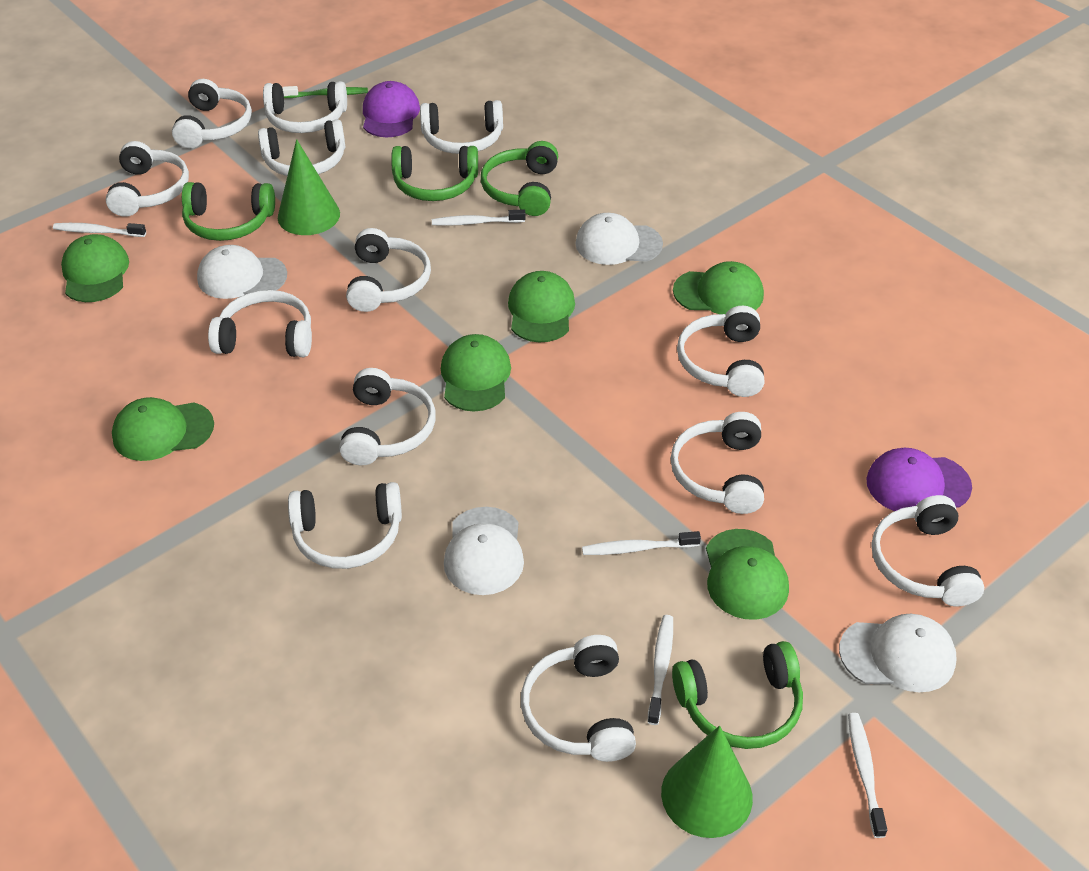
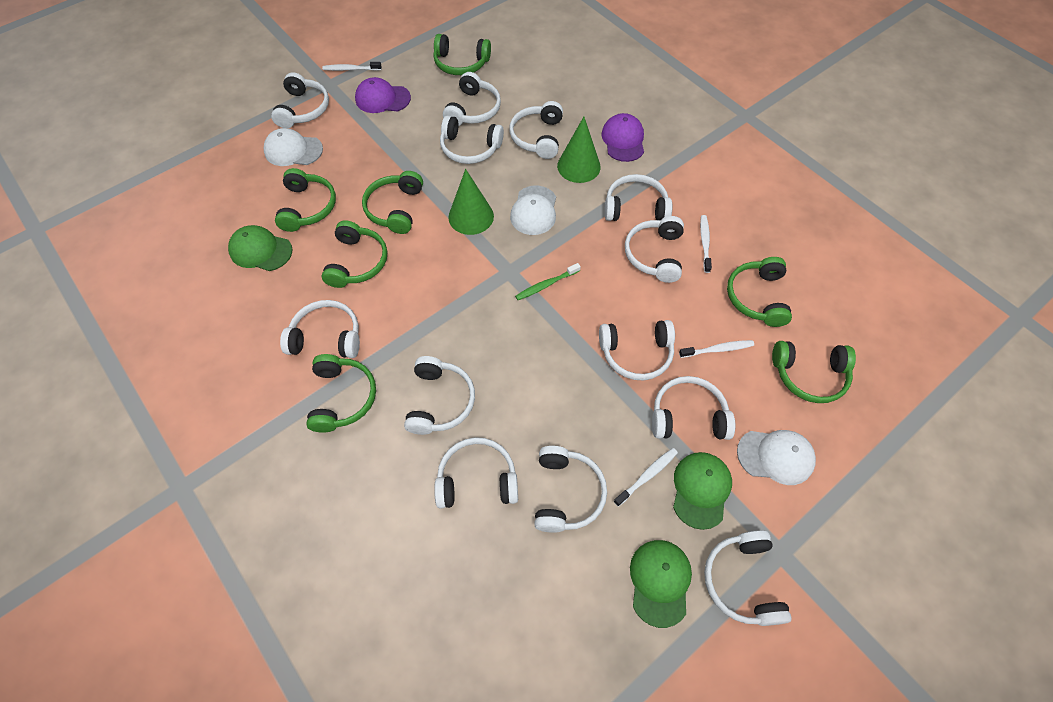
green cap: 6 -> 3
green headphones: 4 -> 7
white cap: 4 -> 3
white toothbrush: 5 -> 4

